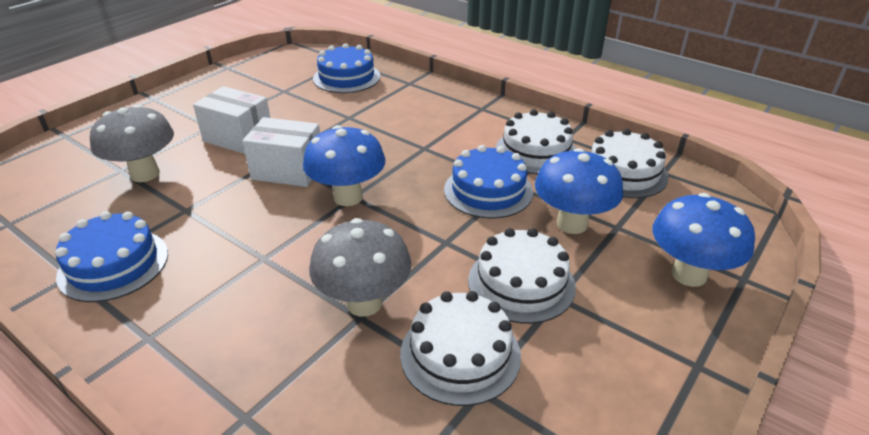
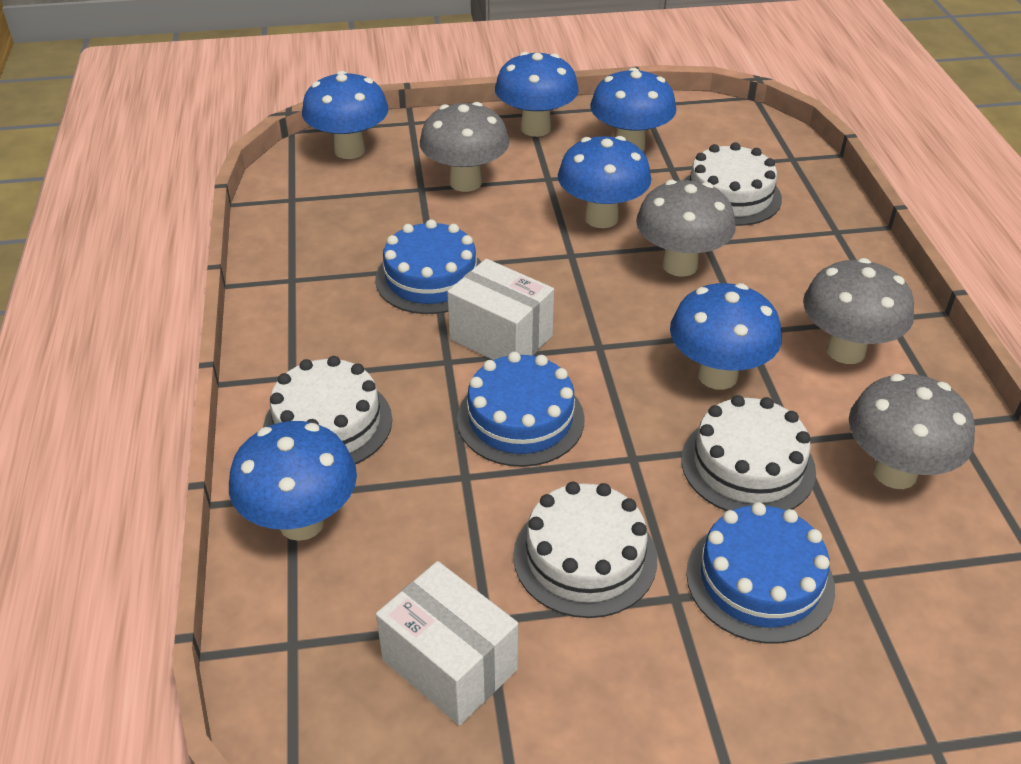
blue mushroom: 3 -> 6
grey mushroom: 2 -> 4

